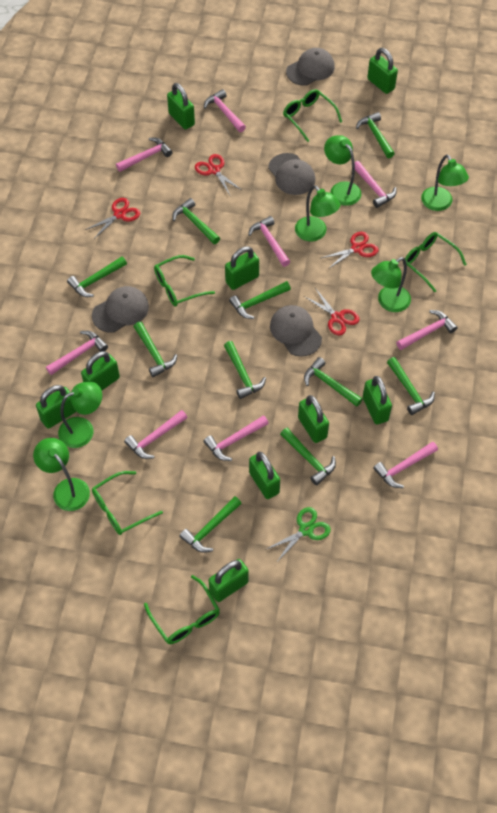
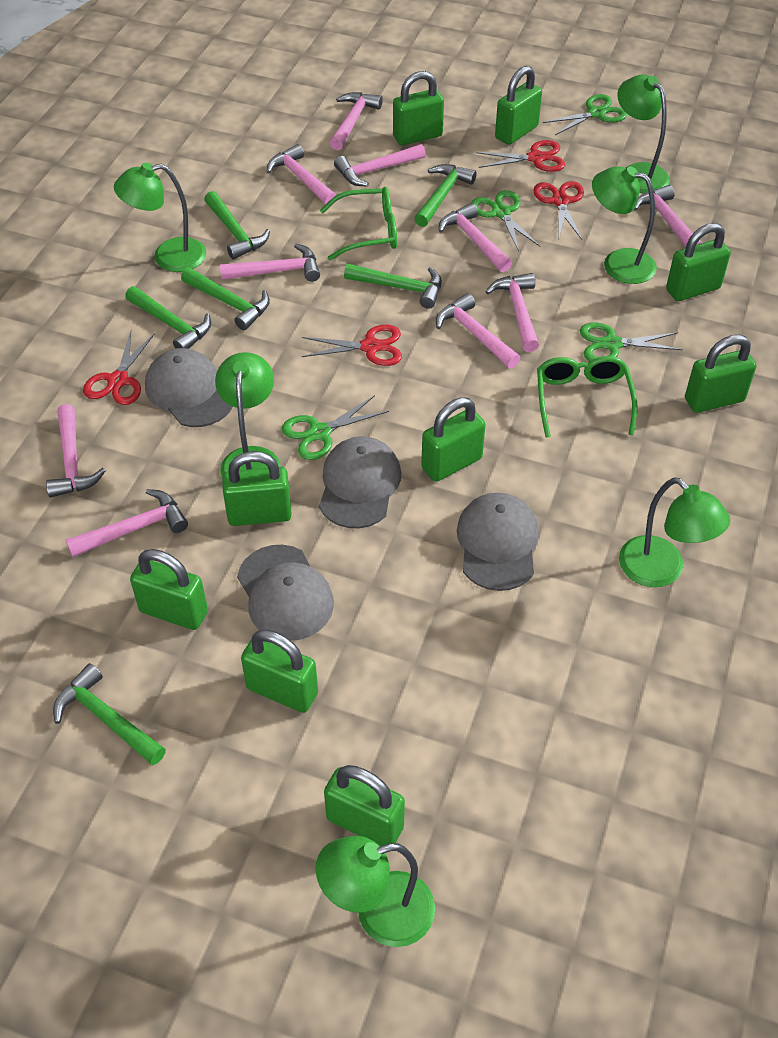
green glasses: 5 -> 2
green hammer: 10 -> 6
green scissors: 1 -> 4
pink hammer: 9 -> 10

